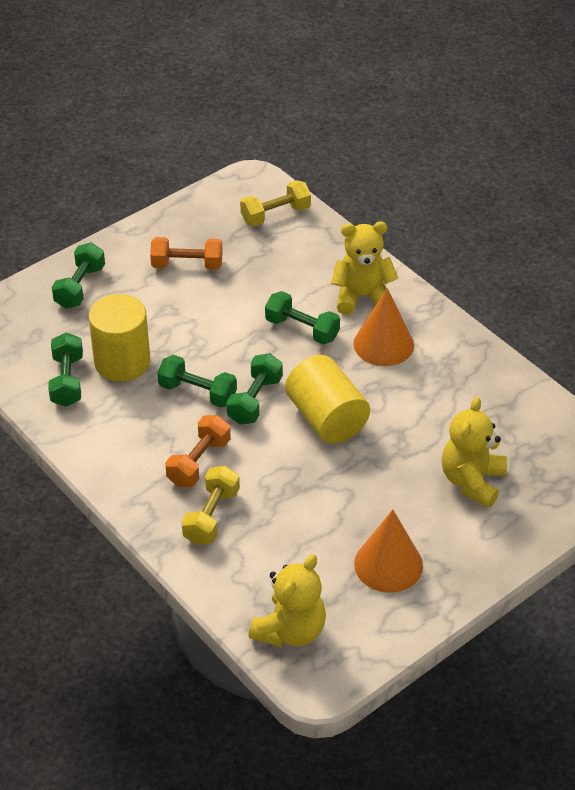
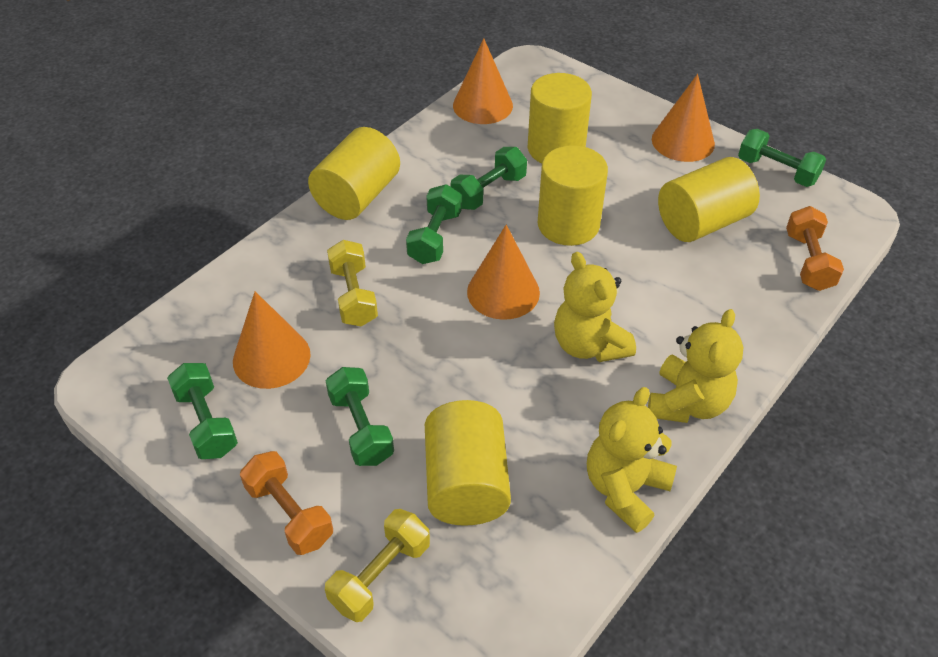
orange cone: 2 -> 4
yellow cylinder: 2 -> 5

